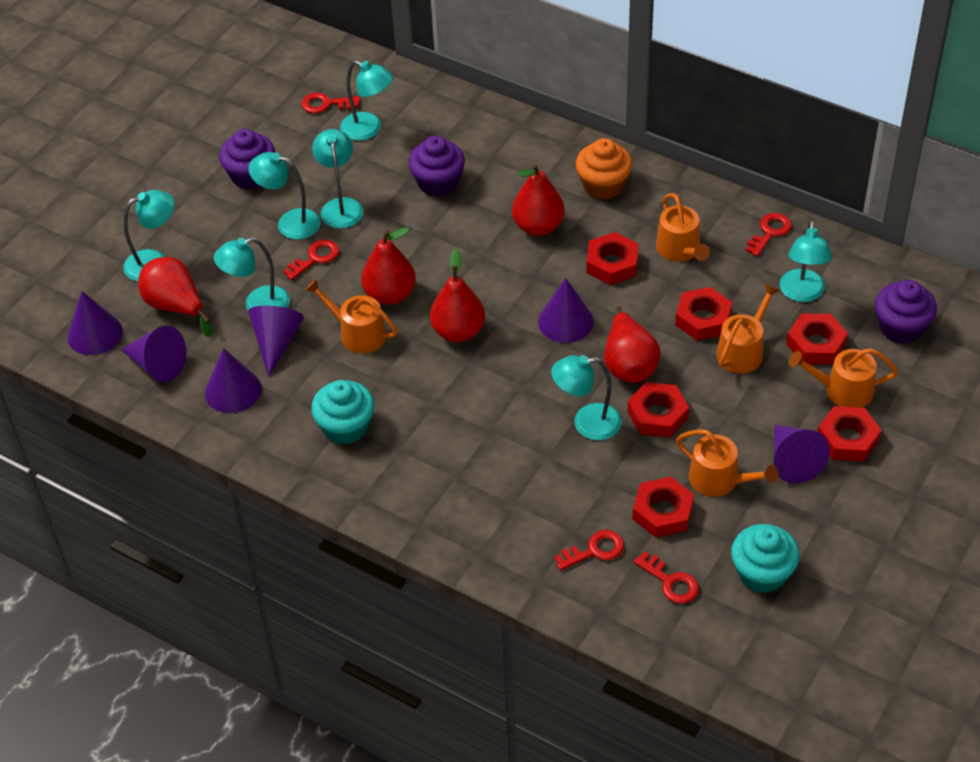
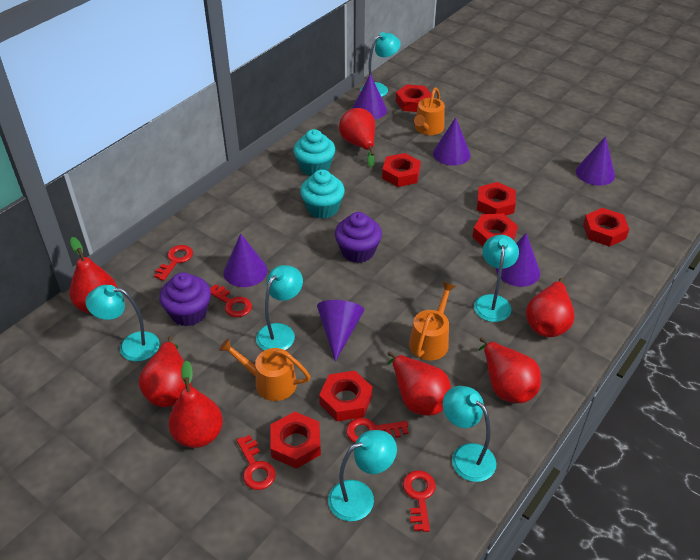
orange cupcake: 1 -> 0
orange watering can: 5 -> 3
purple cupcake: 3 -> 2
red nut: 6 -> 7
red pear: 5 -> 7
turquoise lamp: 7 -> 6

